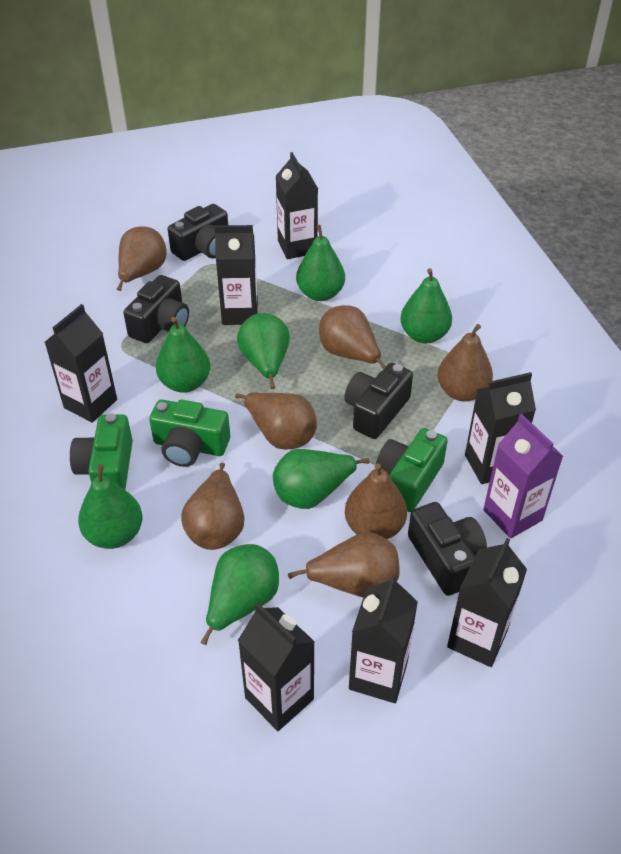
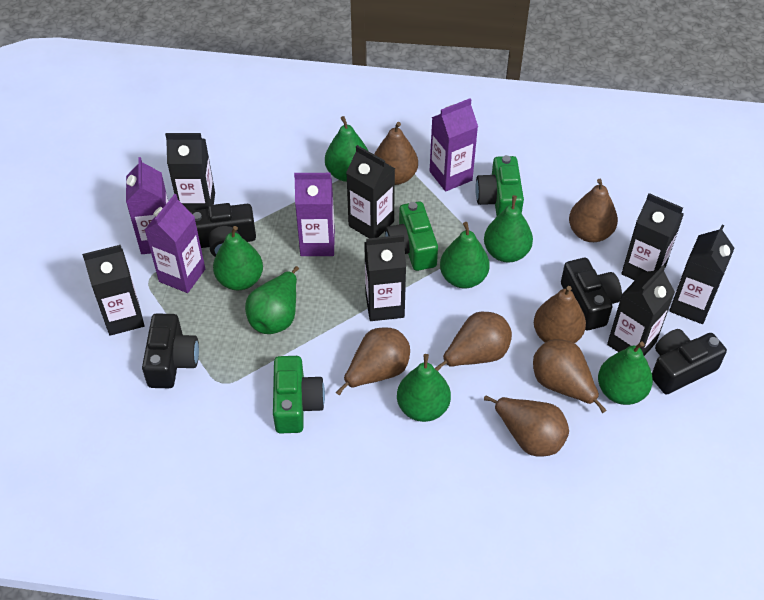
purple carton: 1 -> 4

